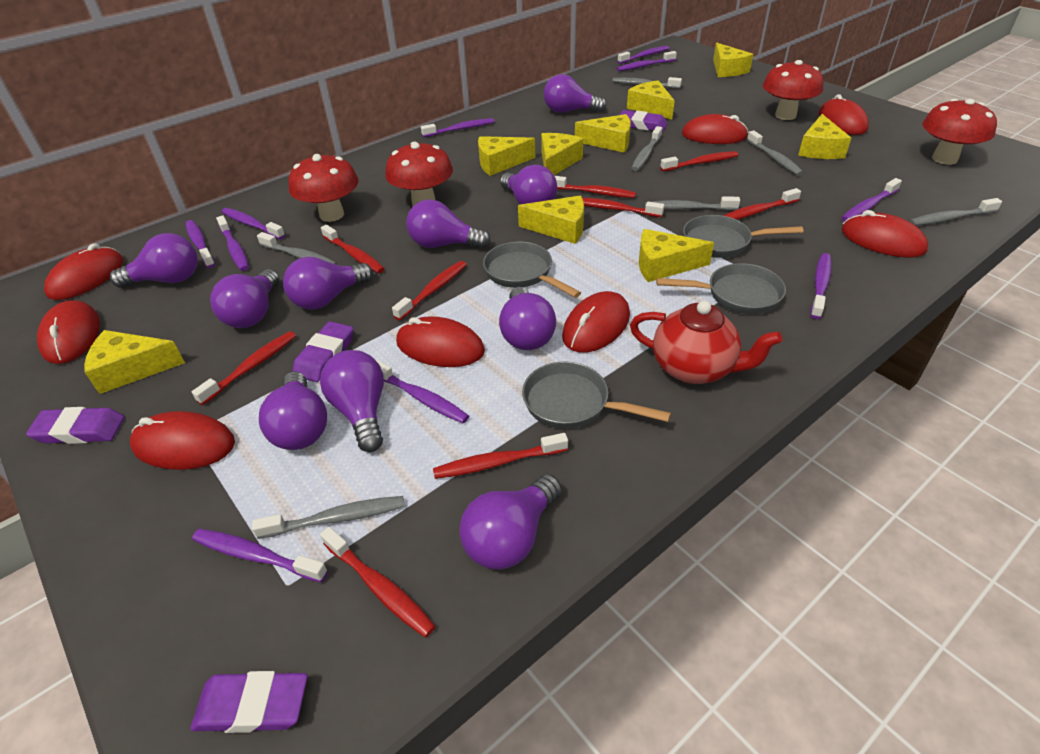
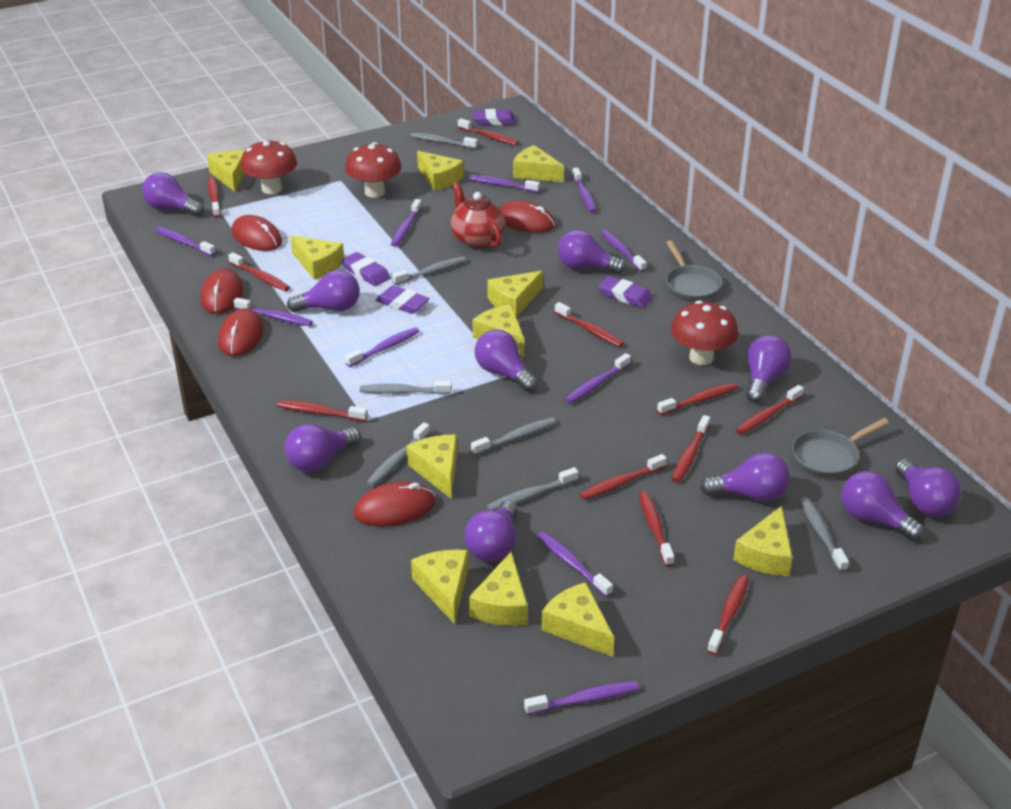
grey pan: 4 -> 2
red mouse: 8 -> 5
red mushroom: 4 -> 3
red toothbrush: 9 -> 11
yellow cheese: 9 -> 11

